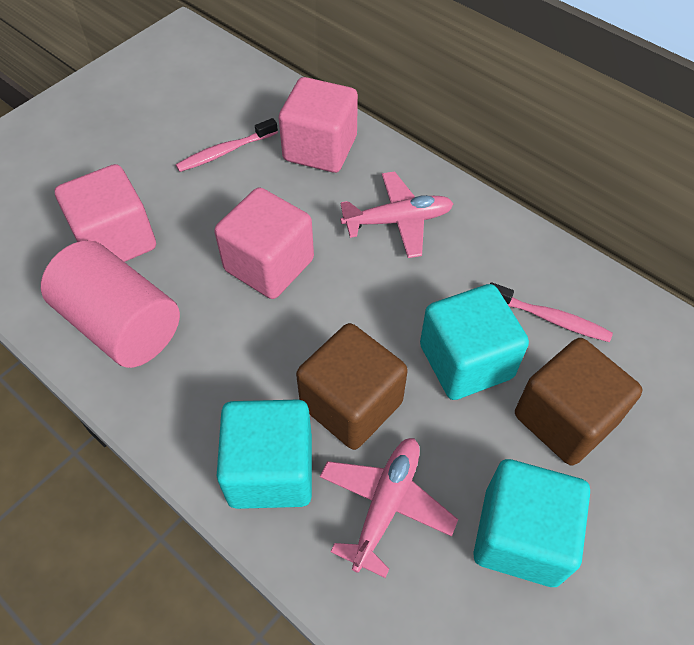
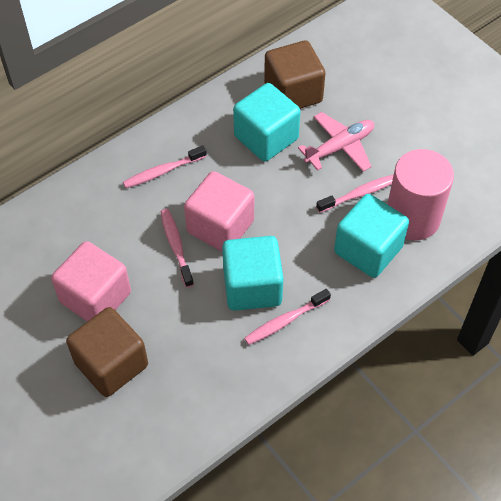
pink cube: 3 -> 2
pink plane: 2 -> 1
pink toothbrush: 2 -> 4

